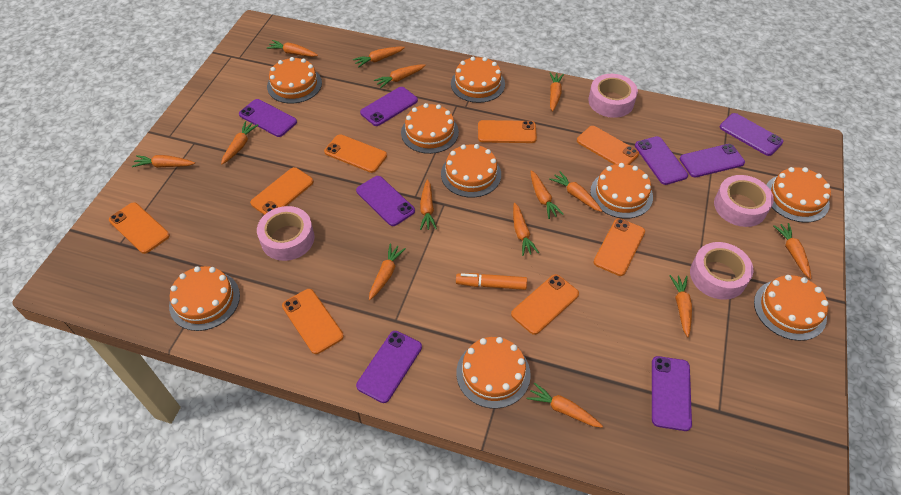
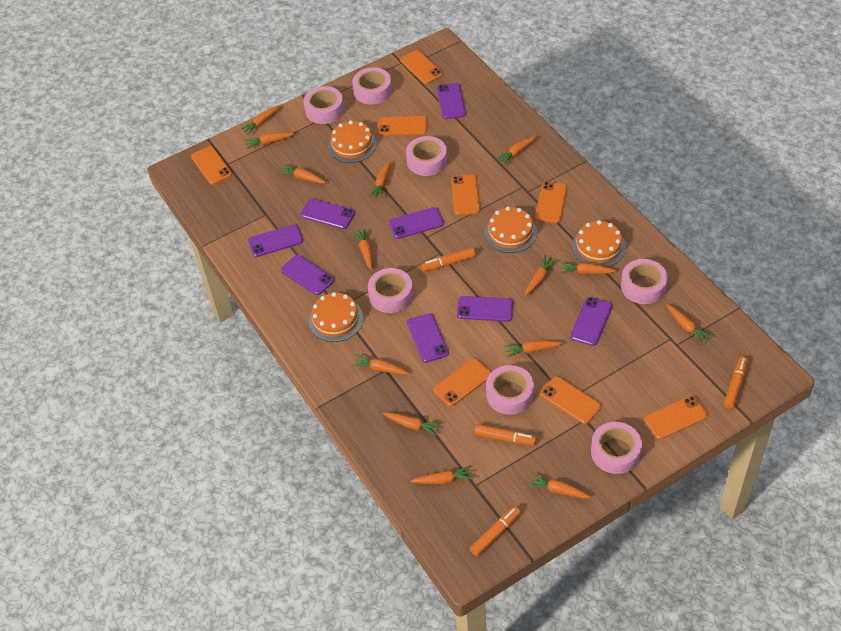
orange cake: 9 -> 4
orange marker: 1 -> 4
pink tape: 4 -> 7

